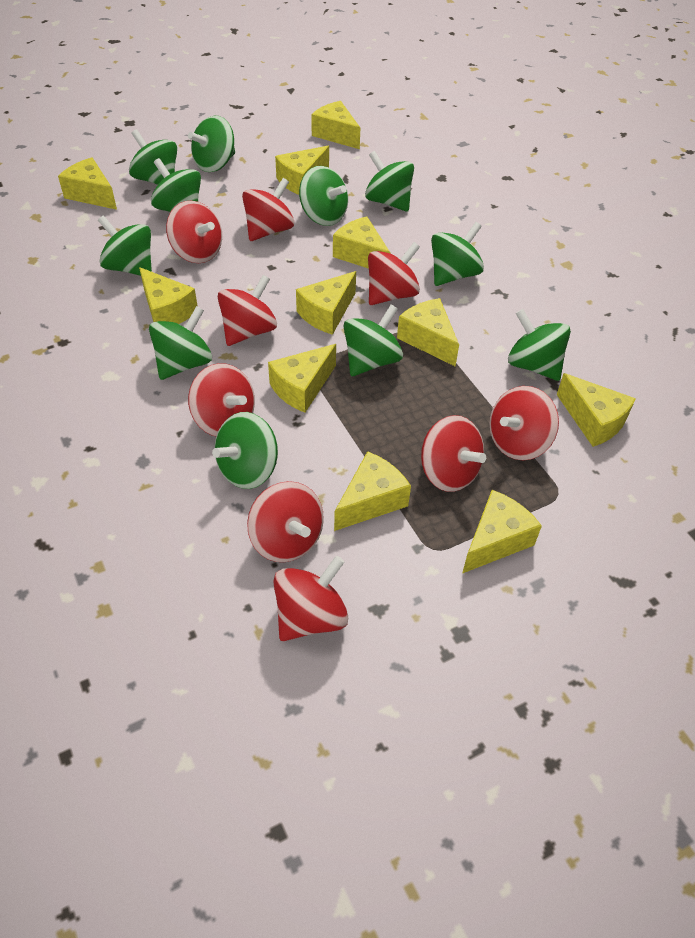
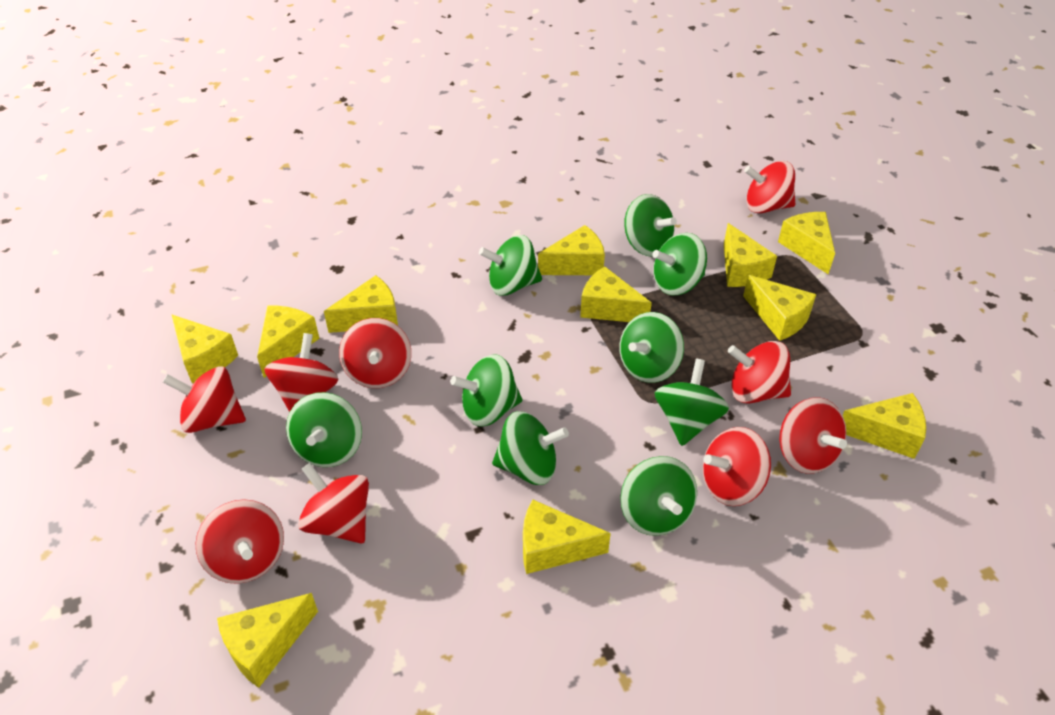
green spinning top: 11 -> 9

